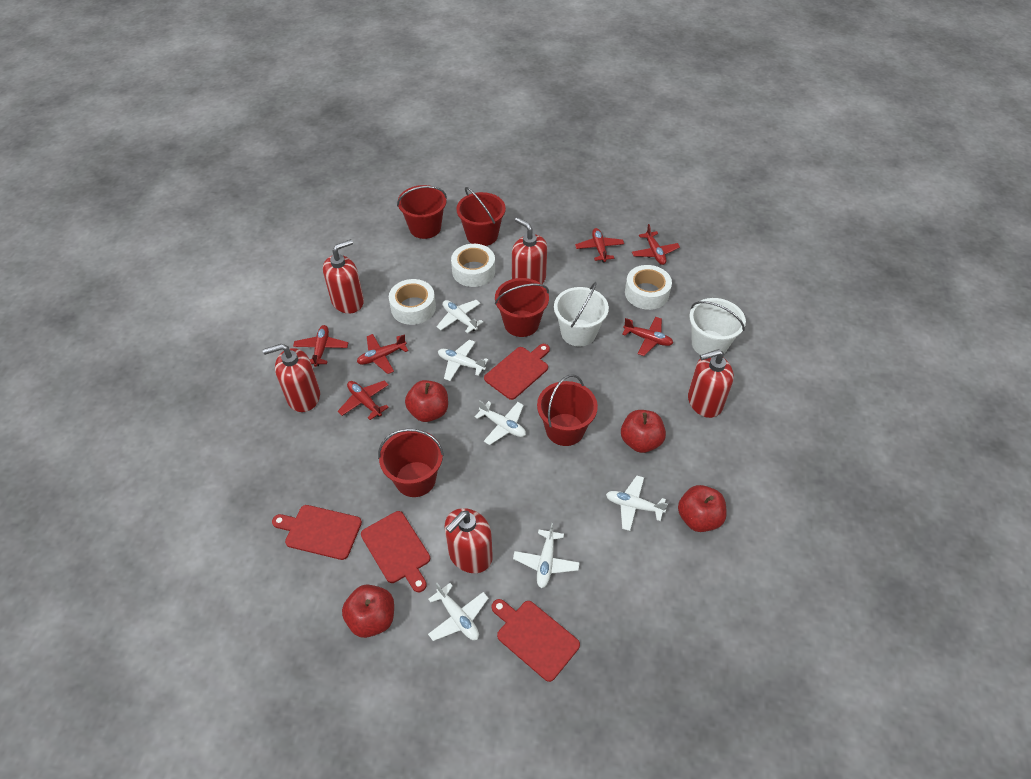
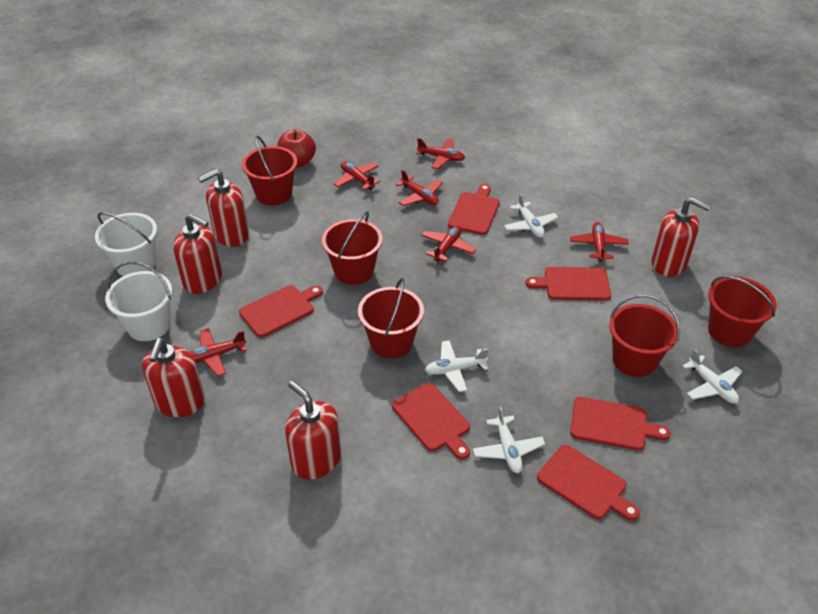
red apple: 4 -> 1
red cutting board: 4 -> 6
white plane: 6 -> 4
white tape: 3 -> 0

